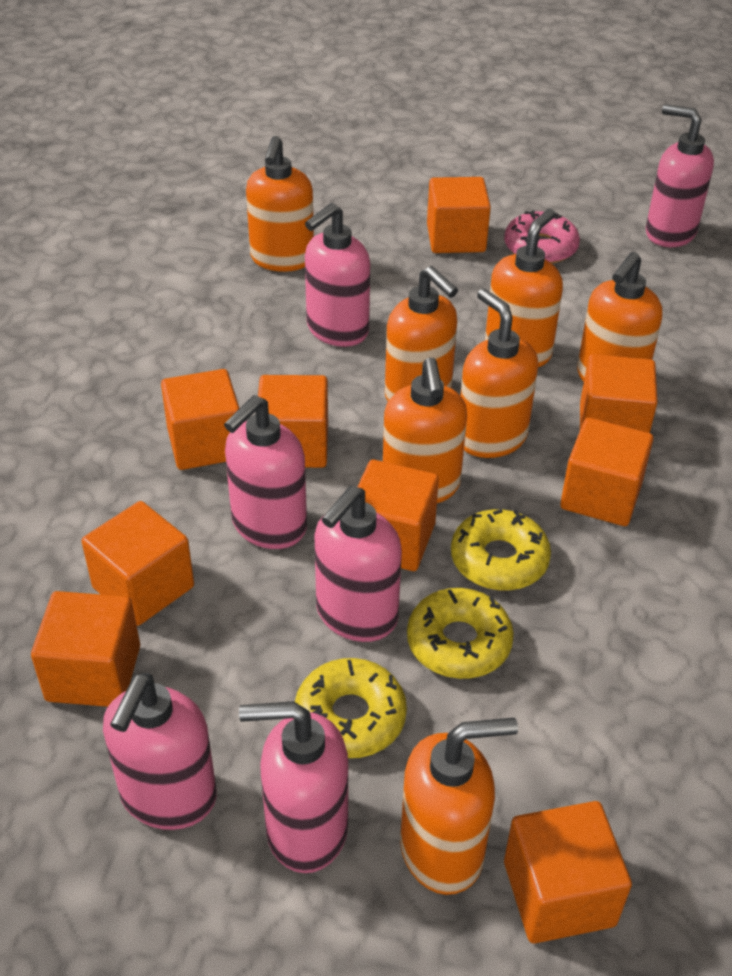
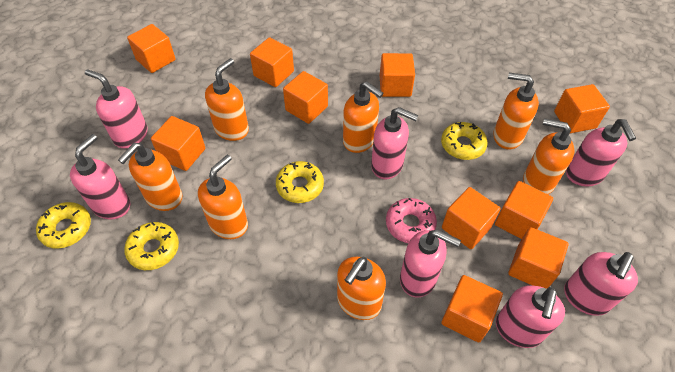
orange cube: 9 -> 10
pink soap dispenser: 6 -> 7
yellow donut: 3 -> 4

